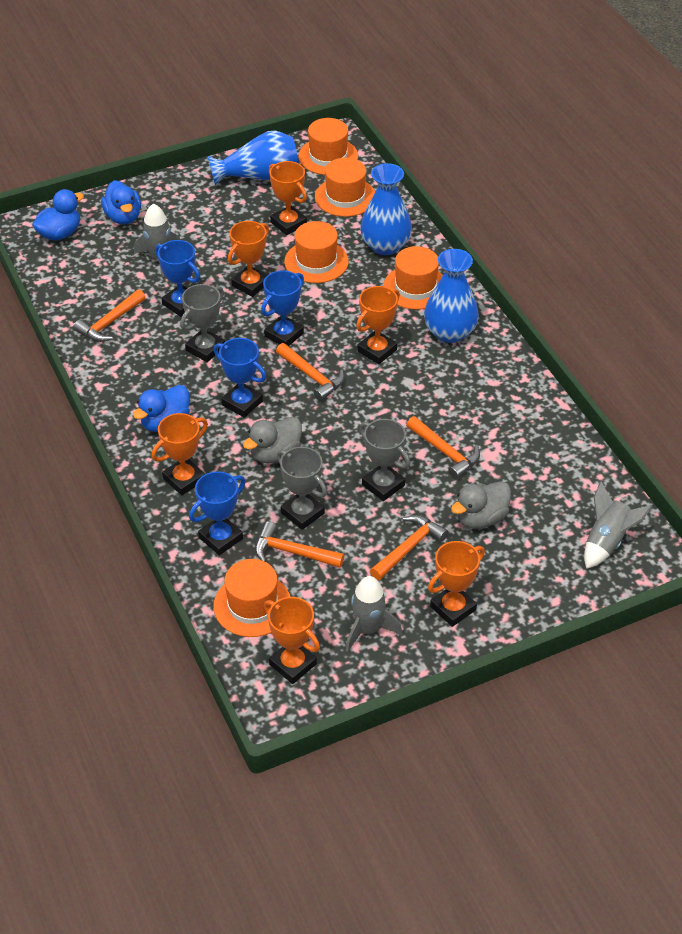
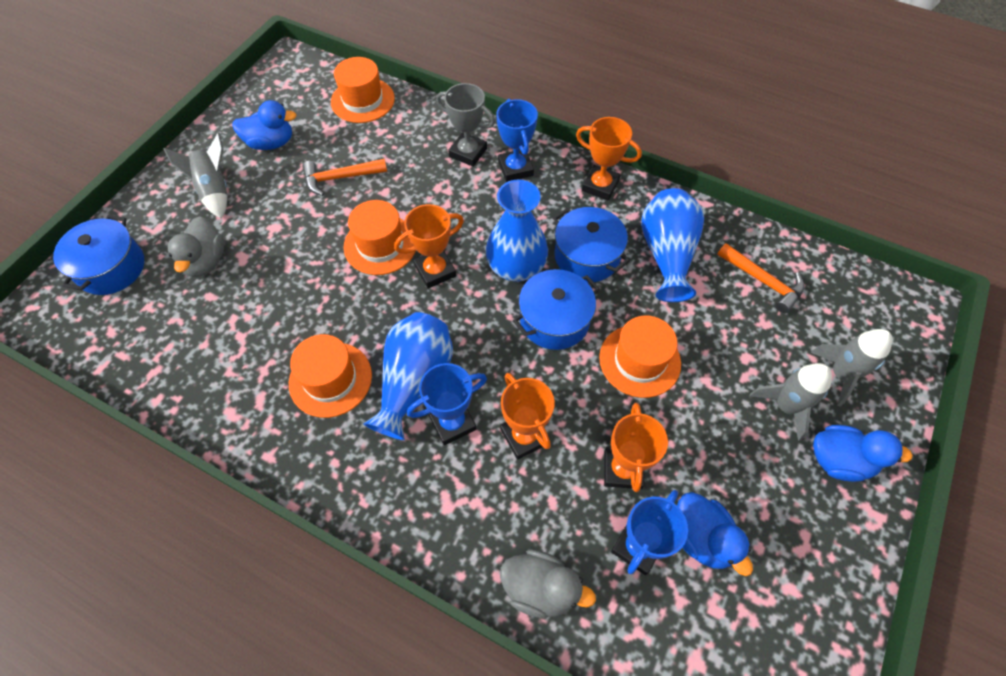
blue pot: 0 -> 3
blue trophy: 4 -> 3
grey trophy: 3 -> 1
orange hammer: 5 -> 2
orange hat: 5 -> 4
orange trophy: 6 -> 4

